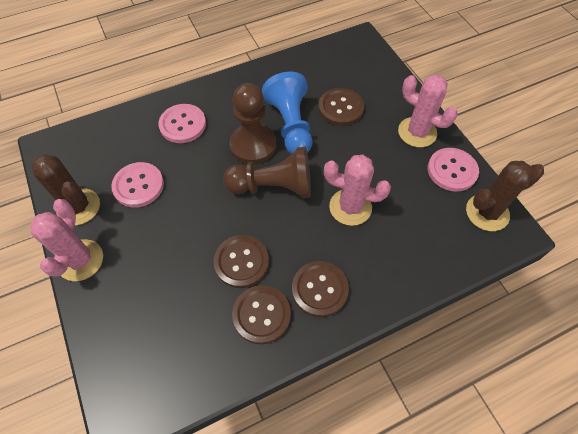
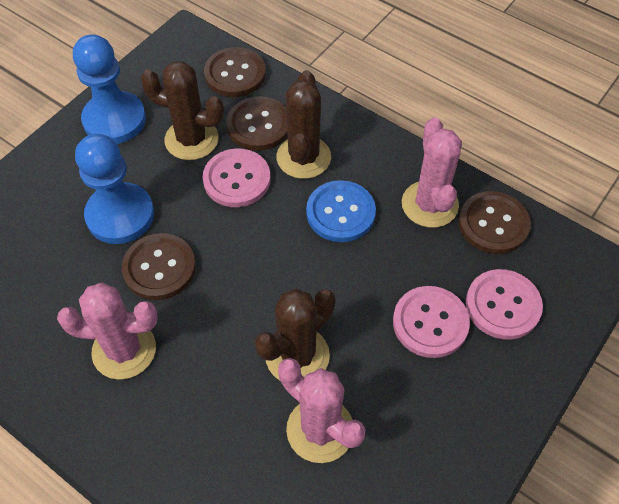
blue button: 0 -> 1
blue pawn: 1 -> 2
brown cactus: 2 -> 3
brown pawn: 2 -> 0

